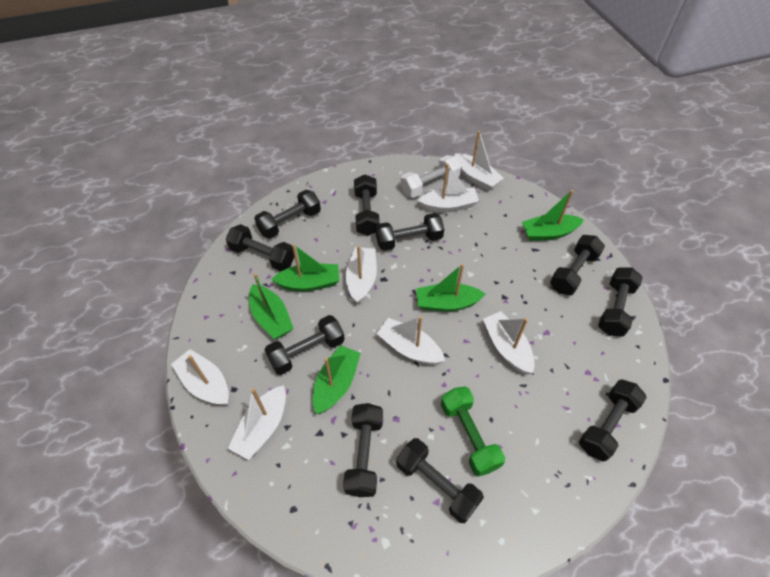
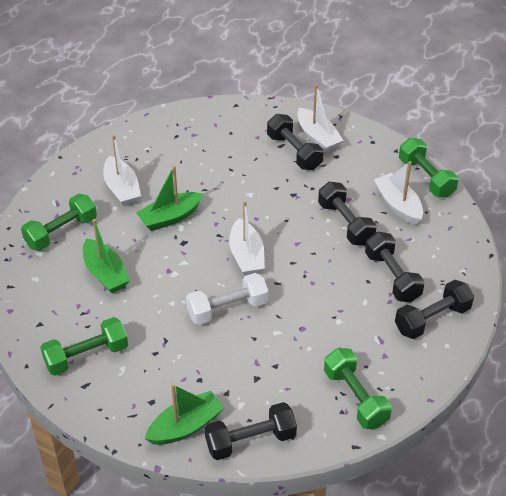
black dumbbell: 10 -> 5
green boat: 5 -> 3
green dumbbell: 1 -> 4
white boat: 7 -> 4

